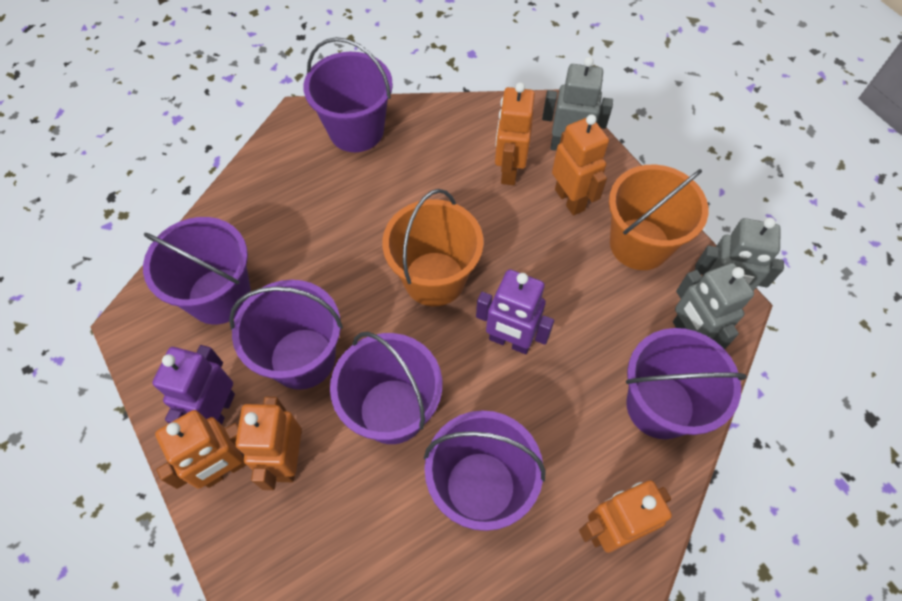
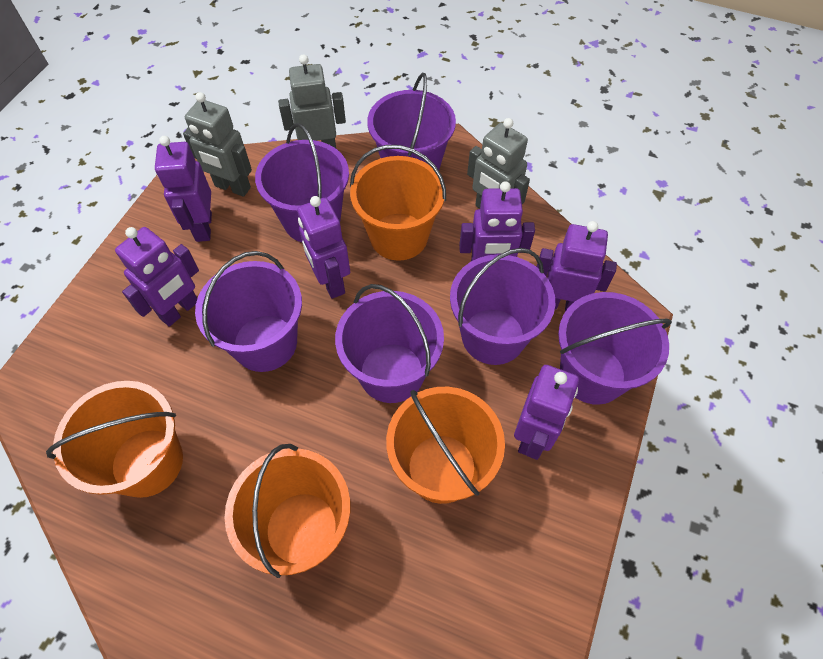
orange bucket: 2 -> 4
orange robot: 5 -> 0
purple robot: 2 -> 6

